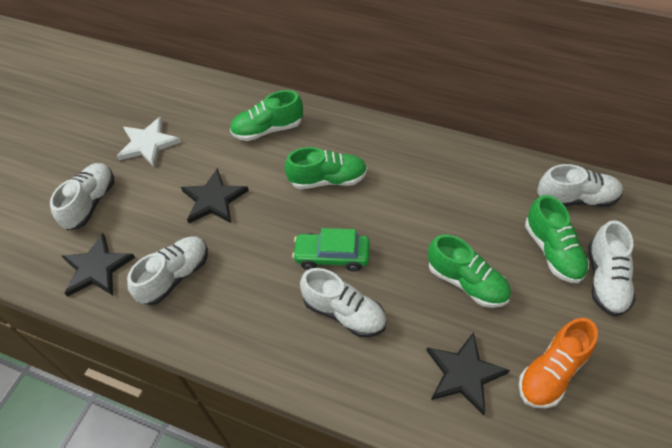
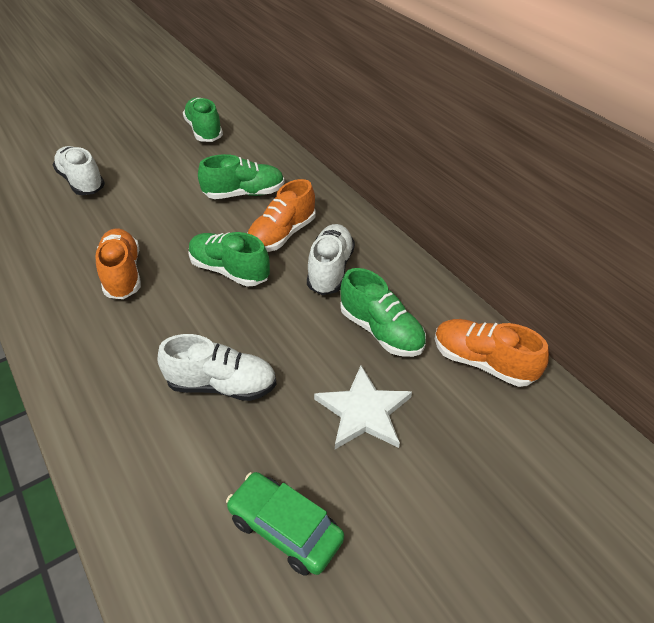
black star: 3 -> 0
orange shoe: 1 -> 3
white shoe: 5 -> 3

